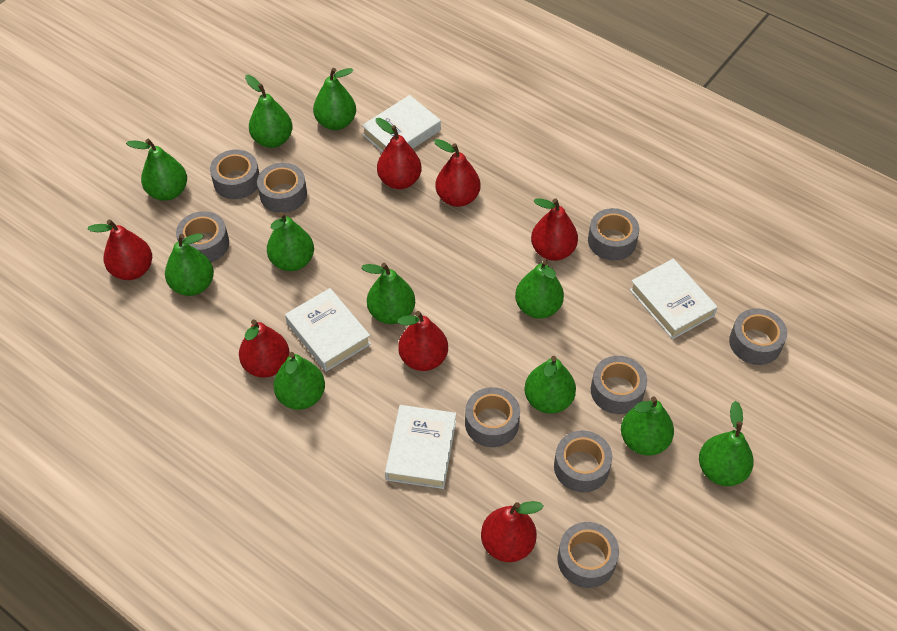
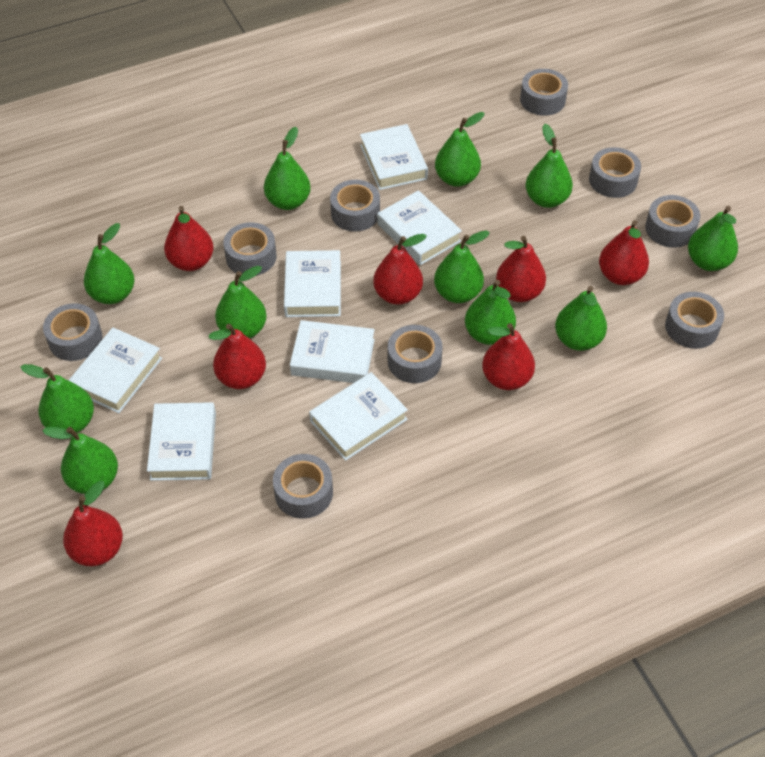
white book: 4 -> 7

